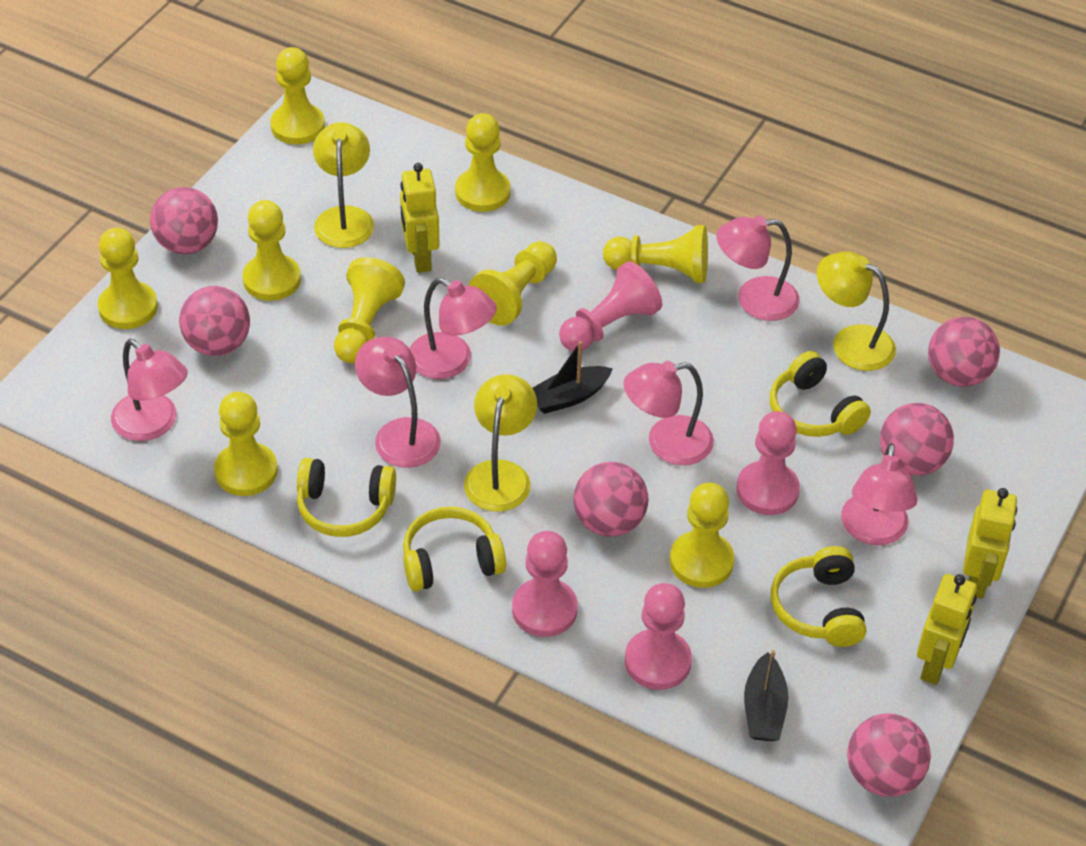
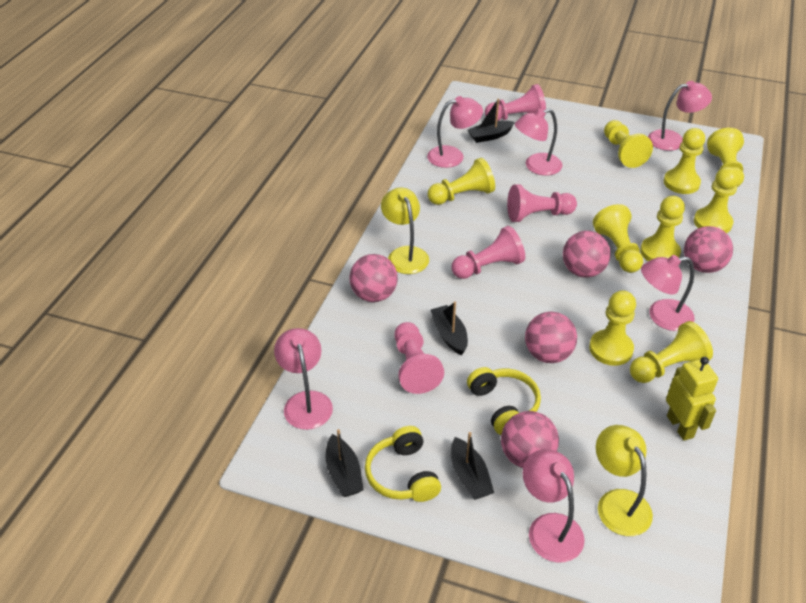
black boat: 2 -> 4
pink ball: 6 -> 5
yellow headphones: 4 -> 2
yellow lamp: 3 -> 2
yellow robot: 3 -> 1

